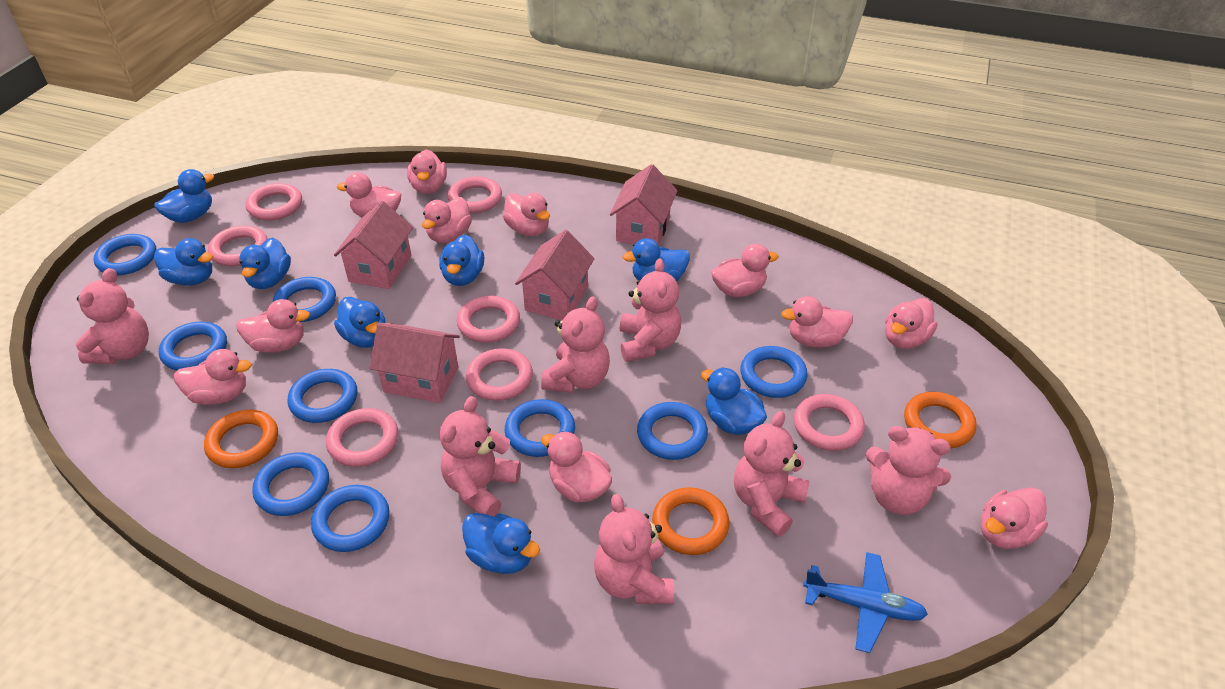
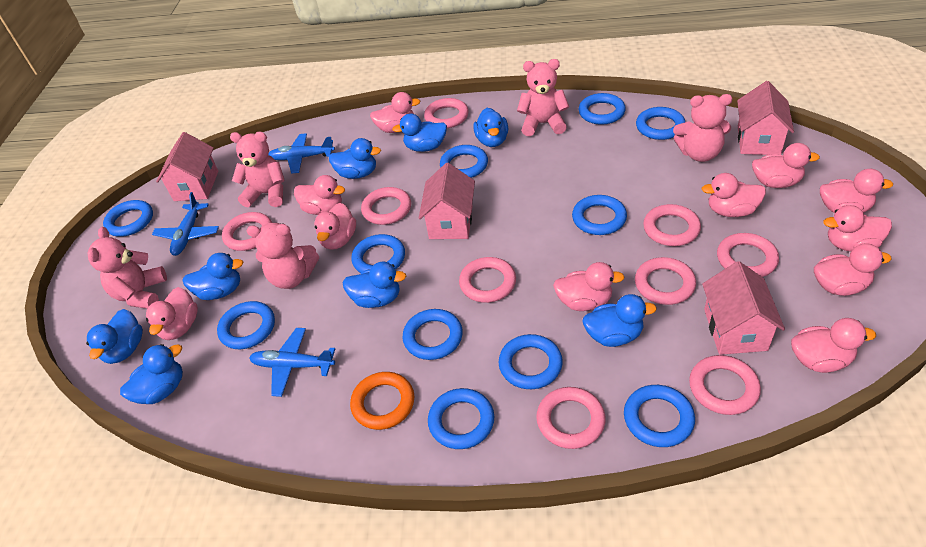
blue plane: 1 -> 3
blue ring: 9 -> 11
orange ring: 3 -> 1
pink ring: 7 -> 9
pink teddy bear: 7 -> 5

